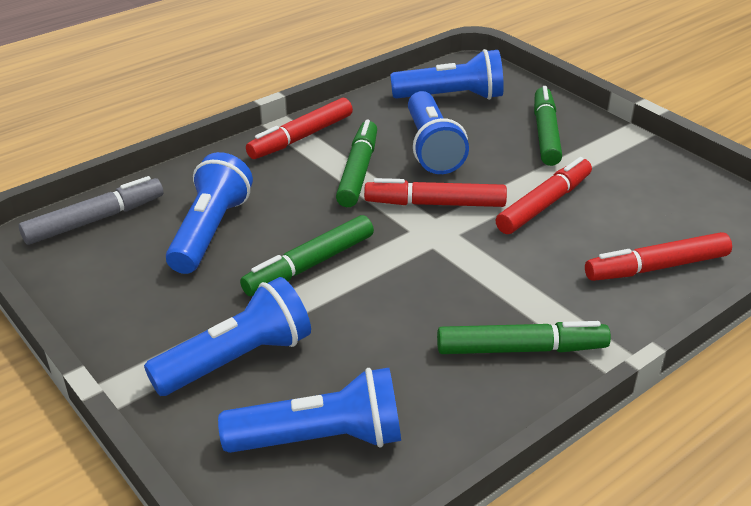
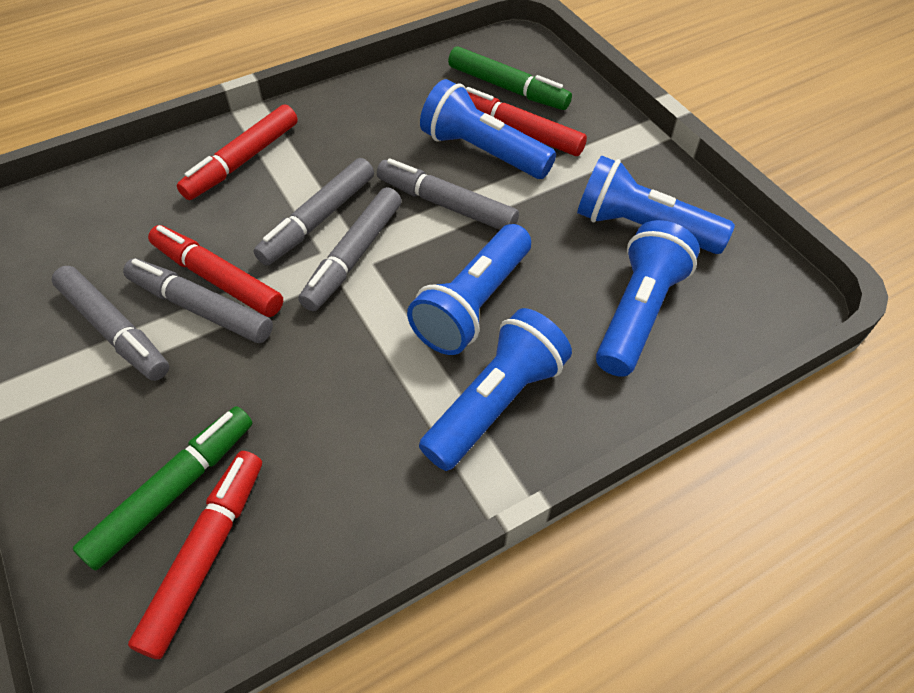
green marker: 4 -> 2
grey marker: 1 -> 5

